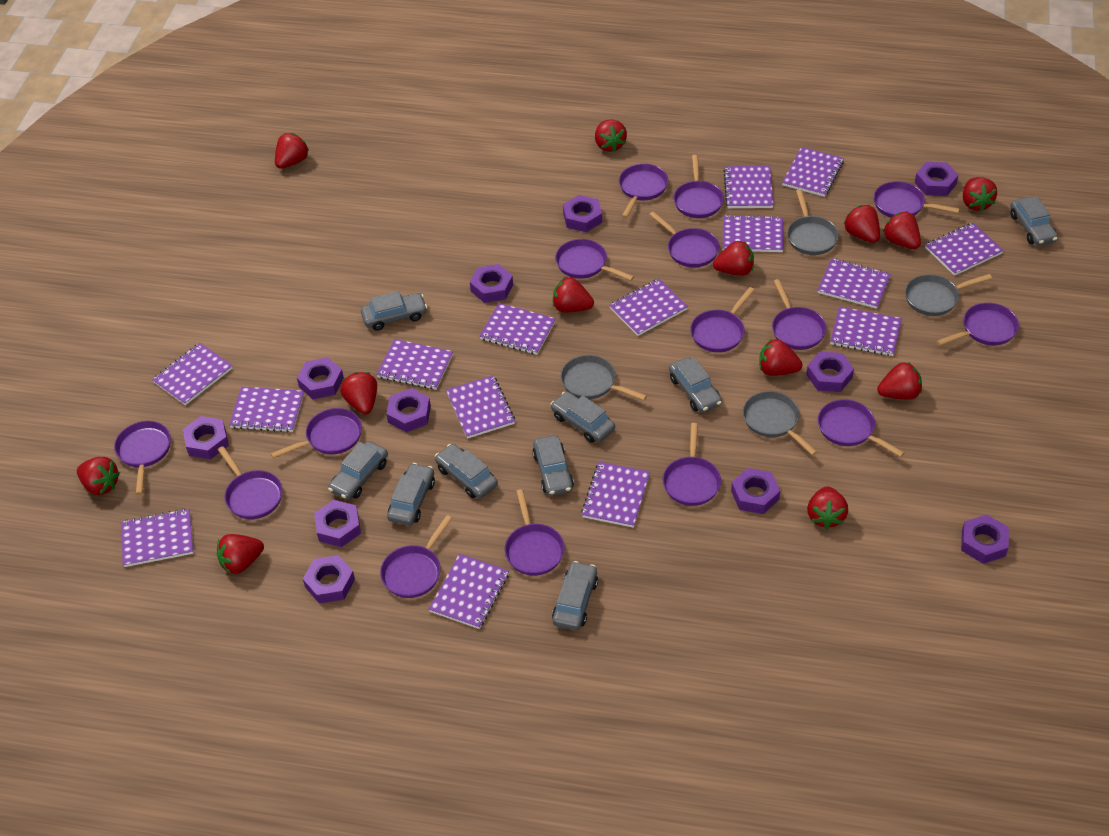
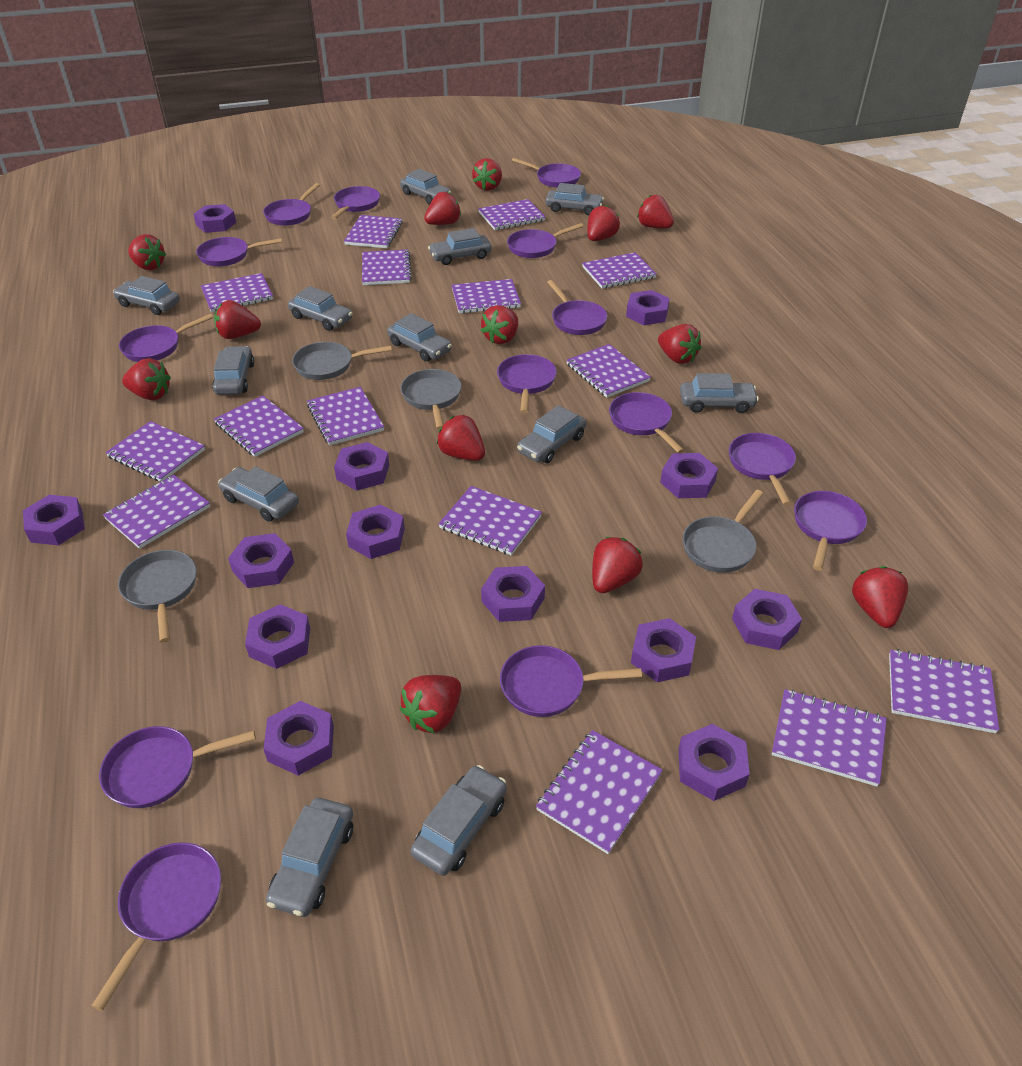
grey car: 9 -> 12
purple nut: 11 -> 13
purple pan: 15 -> 14

